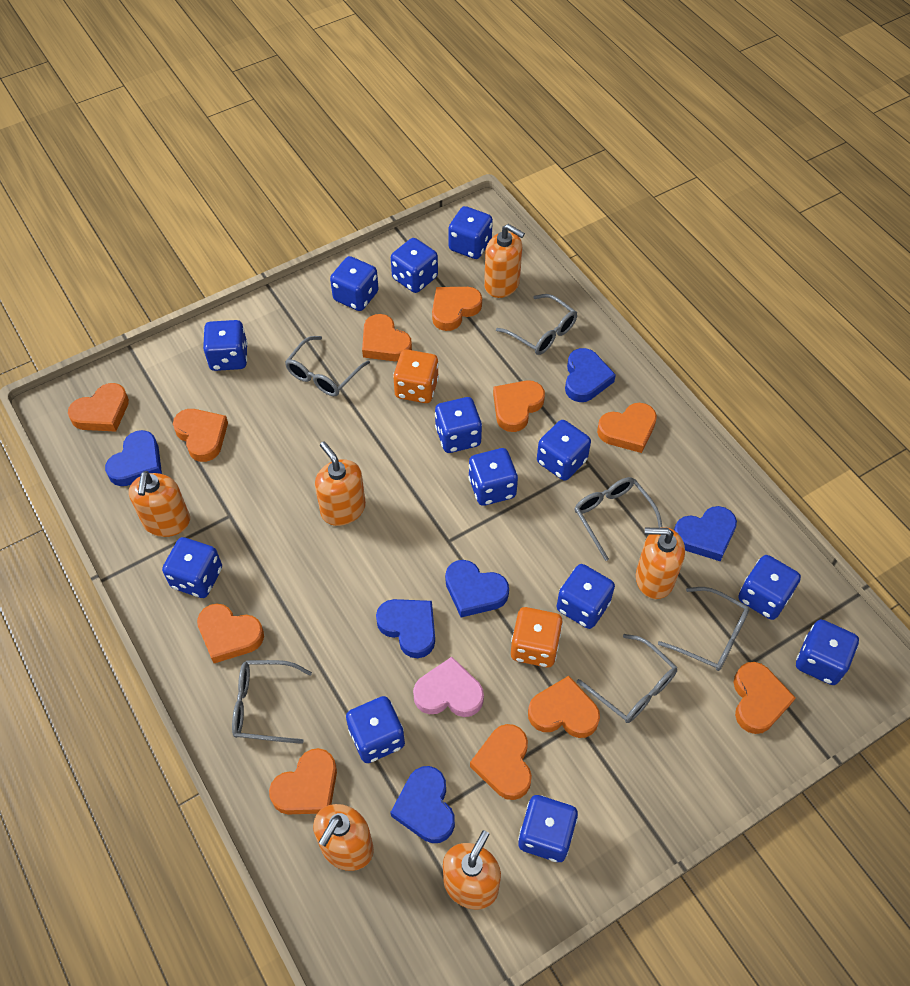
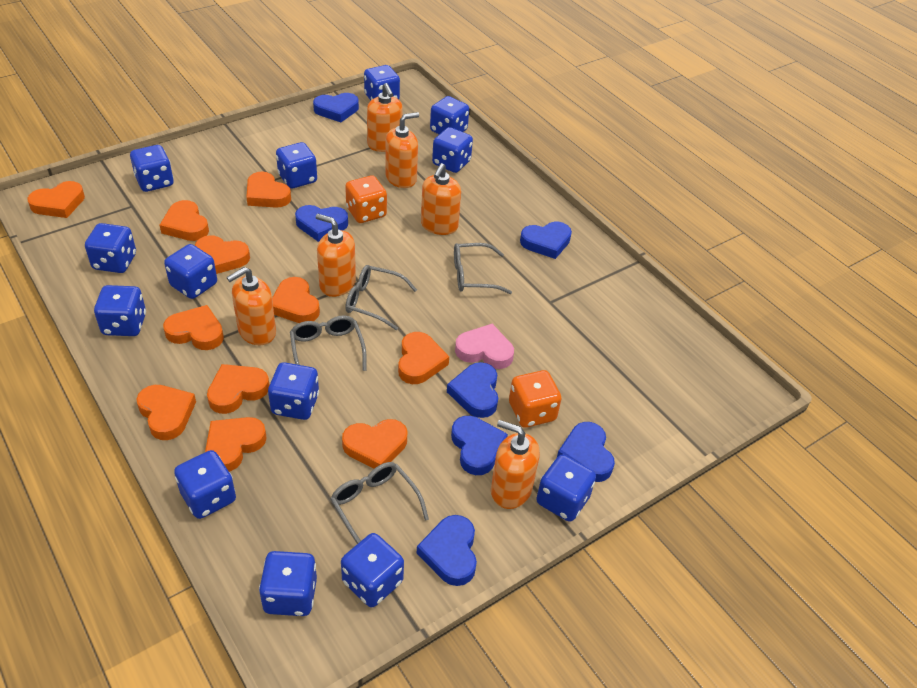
blue heart: 6 -> 7
grey glasses: 6 -> 4

